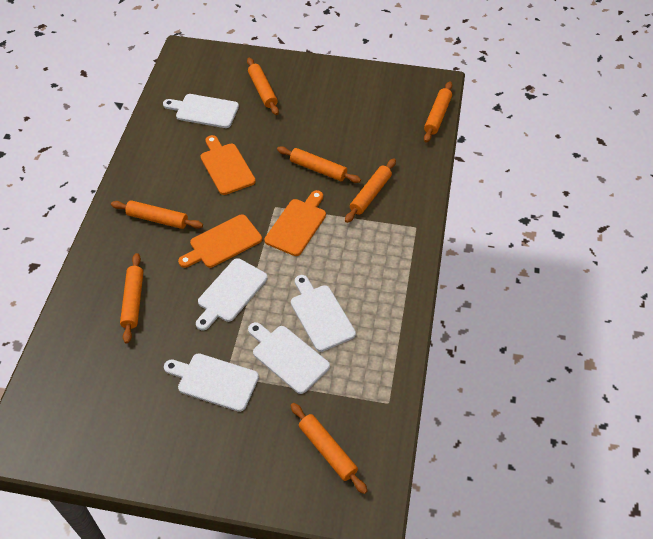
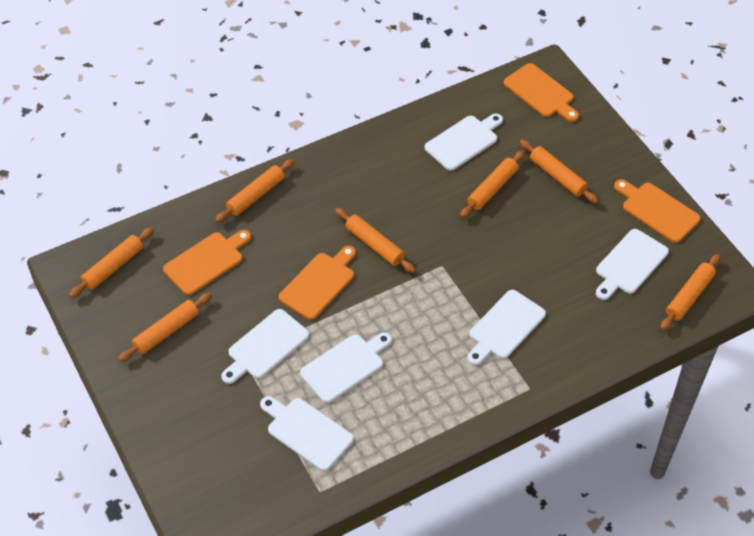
orange cutting board: 3 -> 4
white cutting board: 5 -> 6

